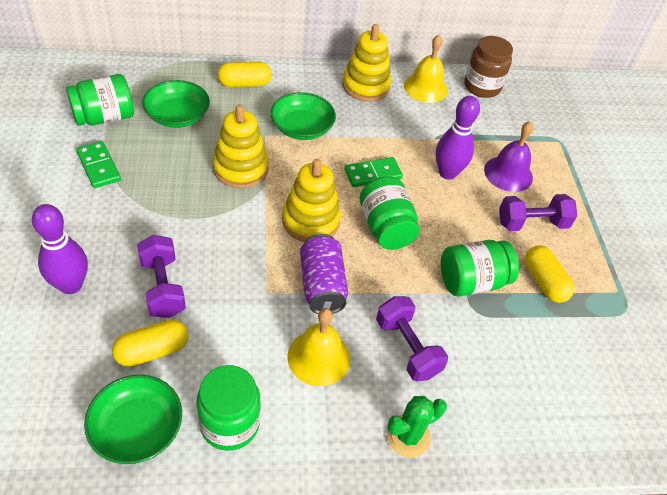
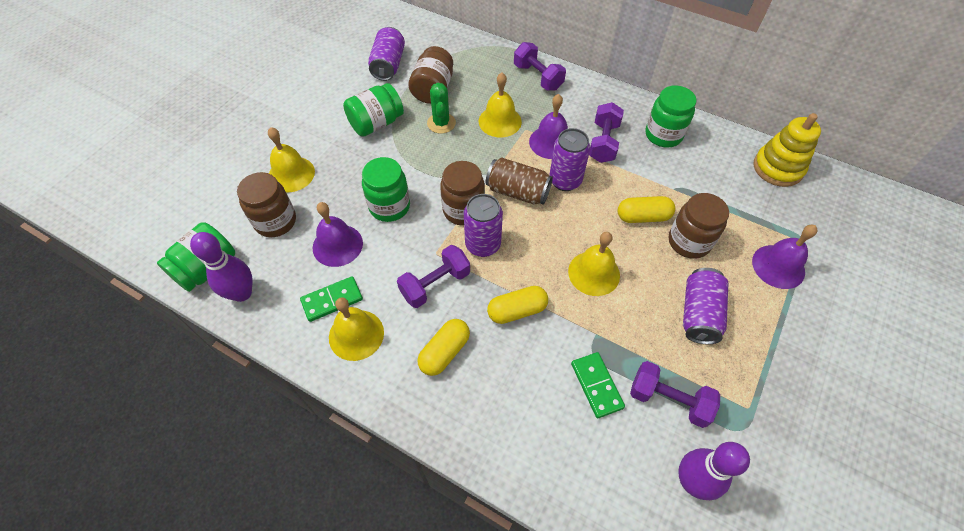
brown can: 0 -> 1
brown jar: 1 -> 4
green bowl: 3 -> 0
purple bell: 1 -> 3
purple can: 1 -> 4
purple dumbbell: 3 -> 4
yellow bell: 2 -> 4
yellow stacking toy: 3 -> 1

